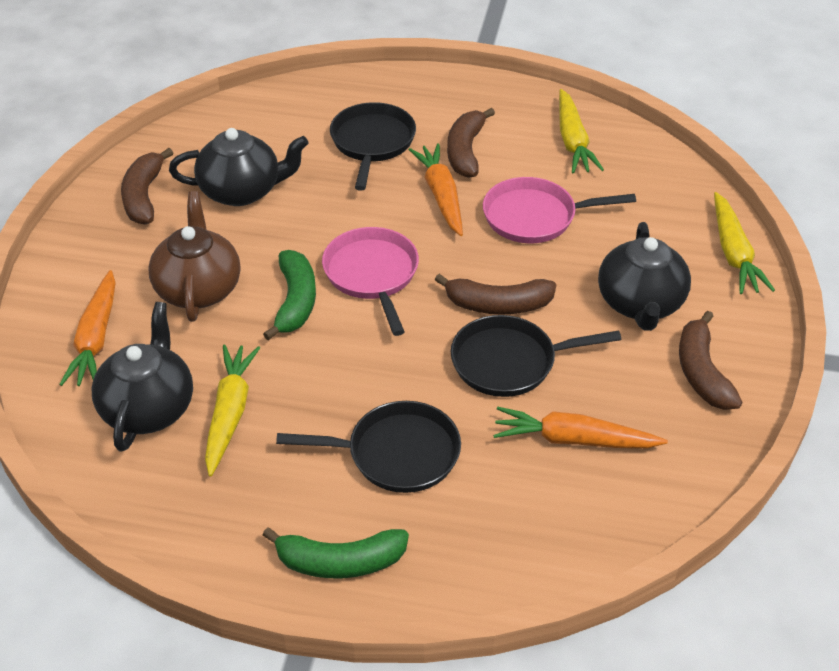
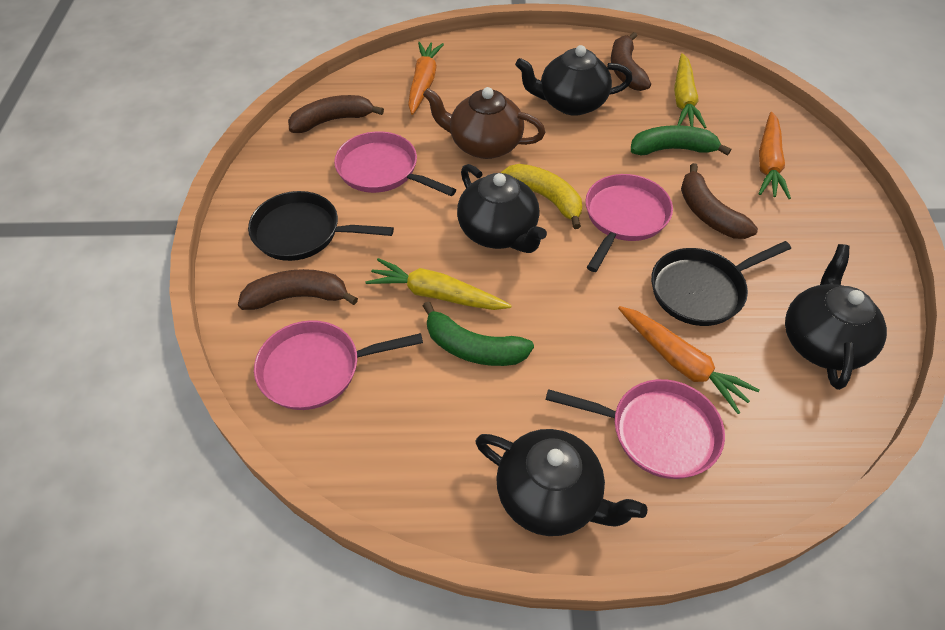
black pan: 3 -> 2
black teapot: 3 -> 4
pink pan: 2 -> 4
yellow banana: 0 -> 1
yellow carrot: 3 -> 2

